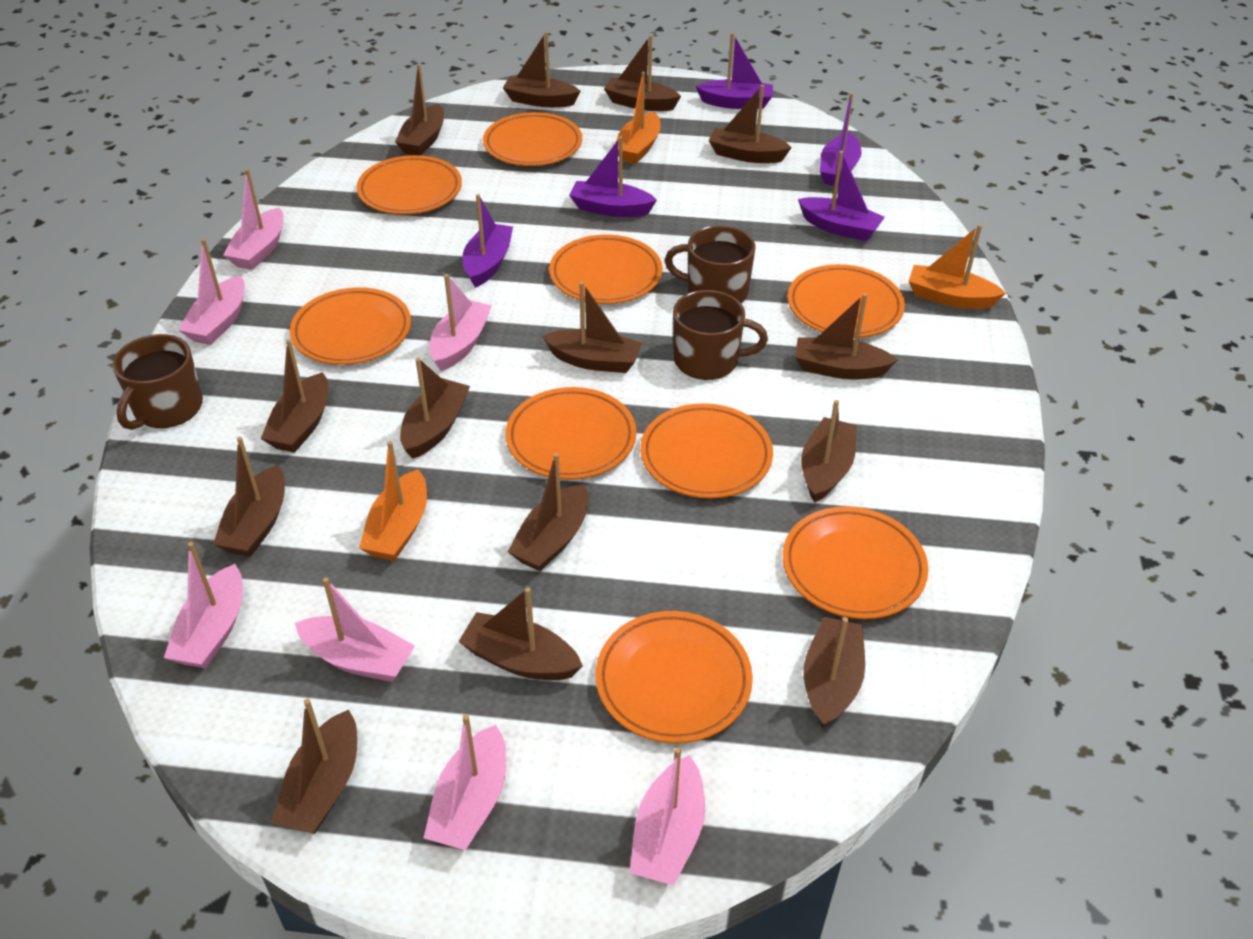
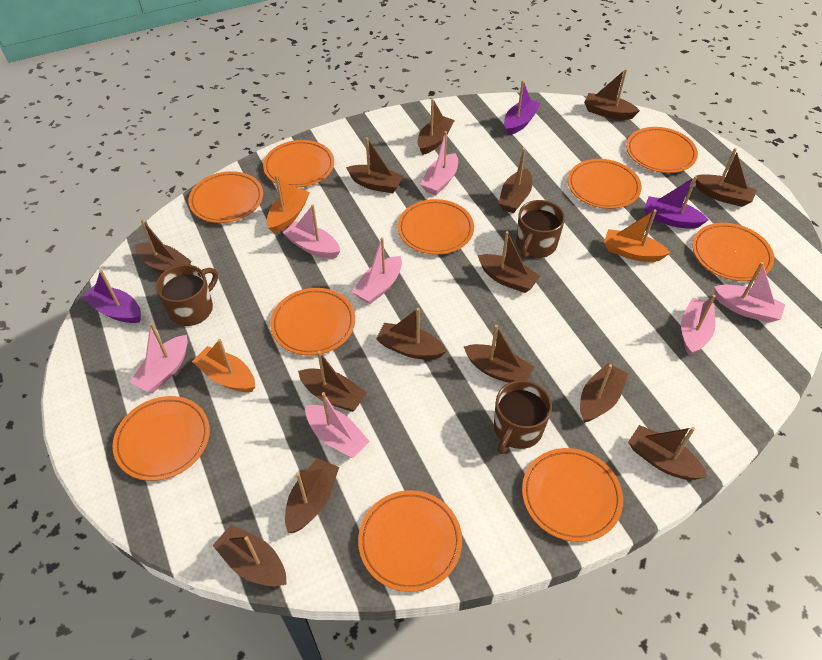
orange plate: 9 -> 10
purple boat: 5 -> 3

